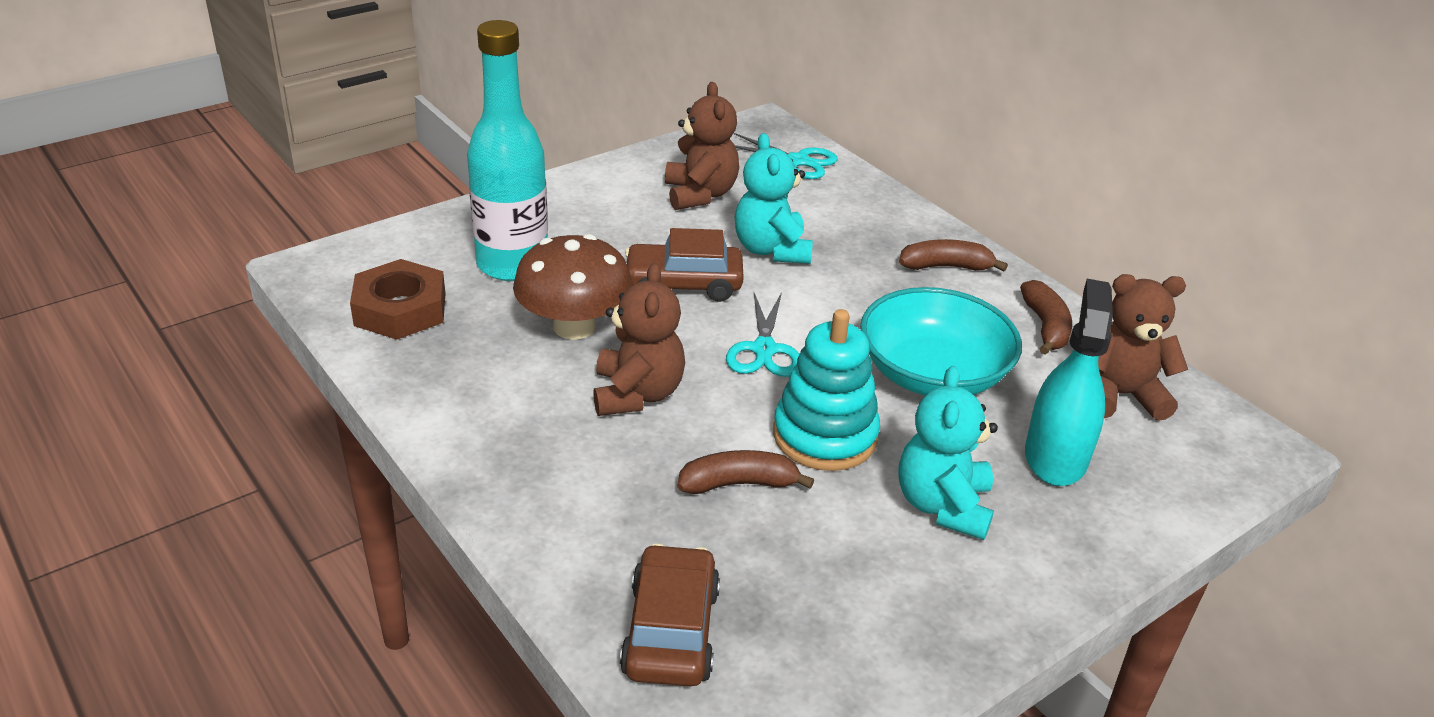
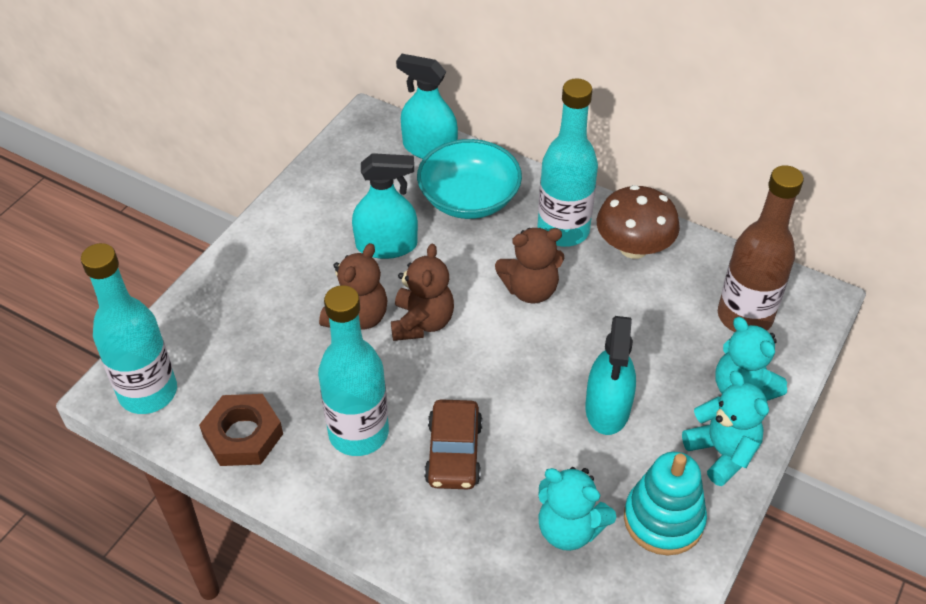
brown banana: 3 -> 0
brown bottle: 0 -> 1
brown car: 2 -> 1
turquoise bottle: 1 -> 3
turquoise scissors: 2 -> 0
turquoise spray bottle: 1 -> 3
turquoise teddy bear: 2 -> 3

